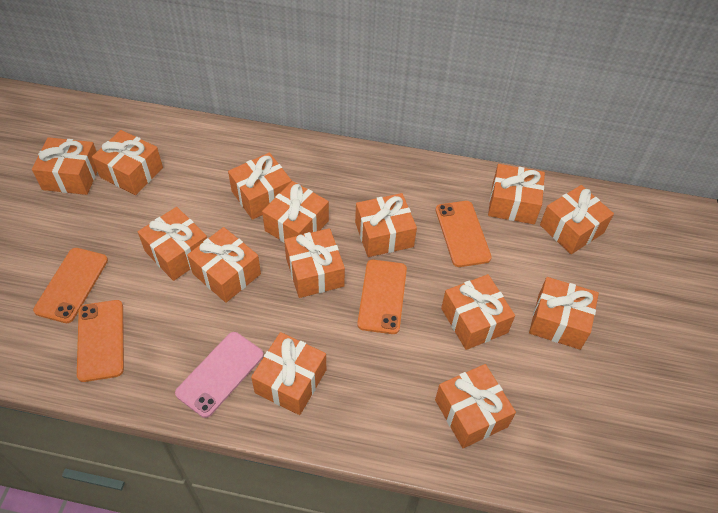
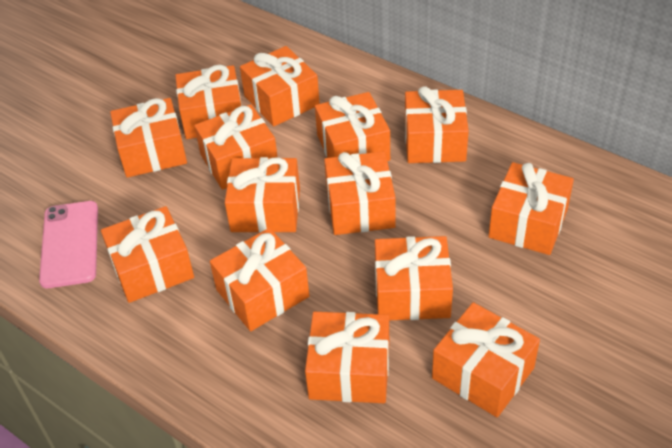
orange phone: 4 -> 0

